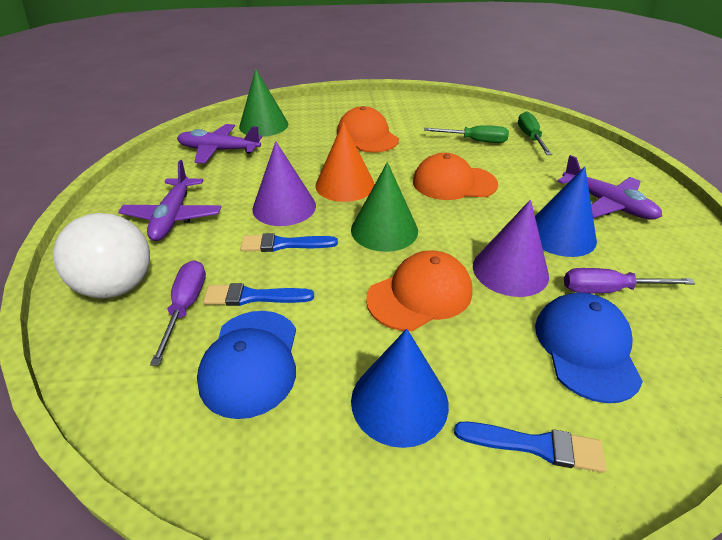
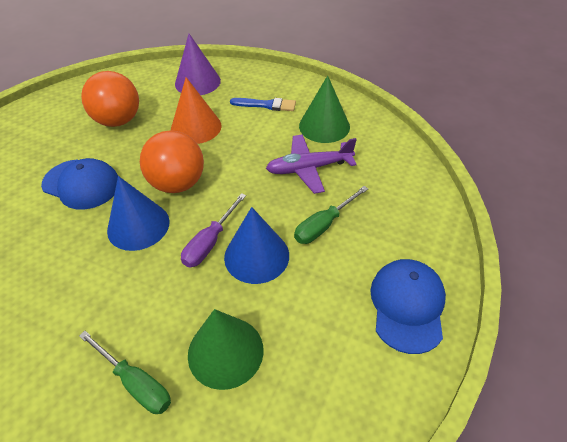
blue brush: 3 -> 1
orange ball: 0 -> 2
orange cap: 3 -> 0
purple cone: 2 -> 1
purple plane: 3 -> 1
purple screwdriver: 2 -> 1
white ball: 1 -> 0

